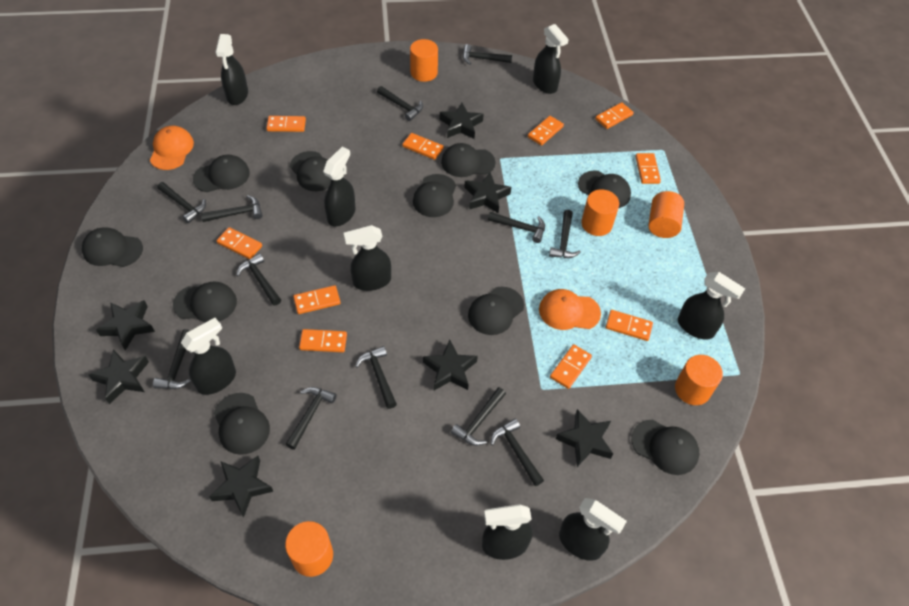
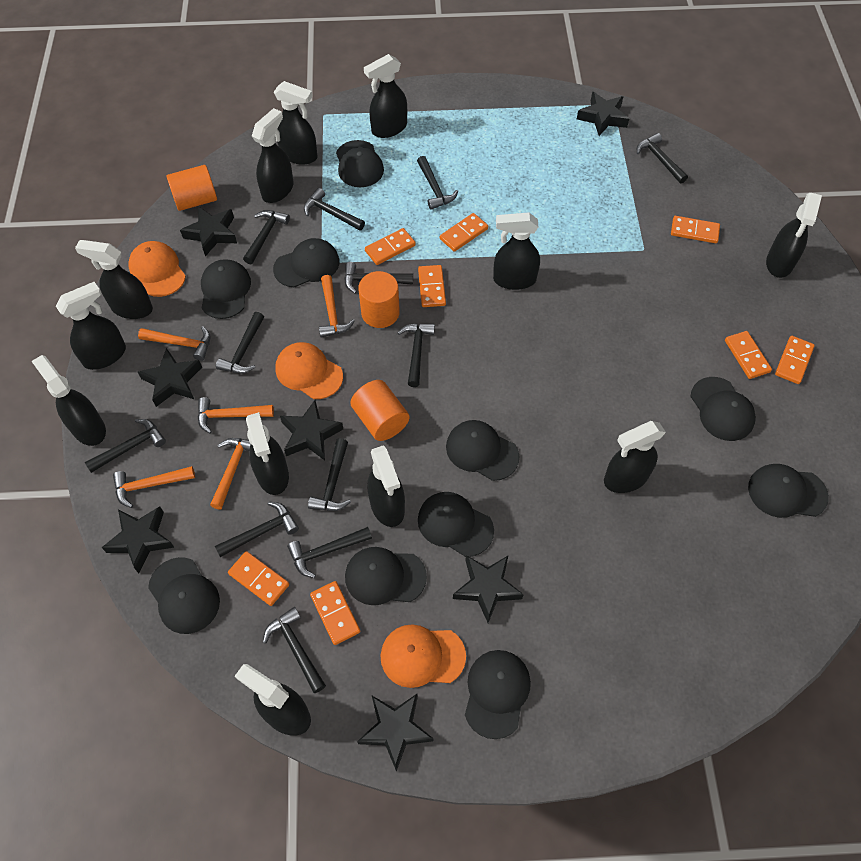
black spray bottle: 8 -> 12
orange cap: 2 -> 3
orange cylinder: 5 -> 3
orange domino: 10 -> 8
orange hammer: 0 -> 5

